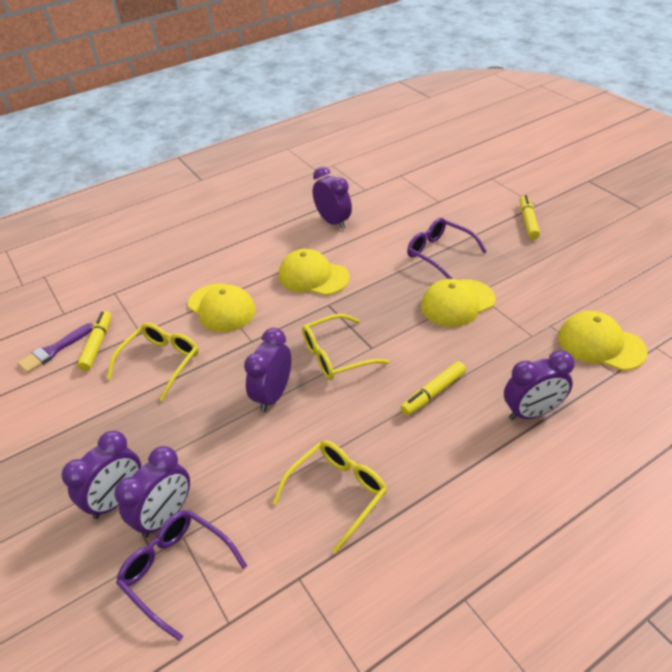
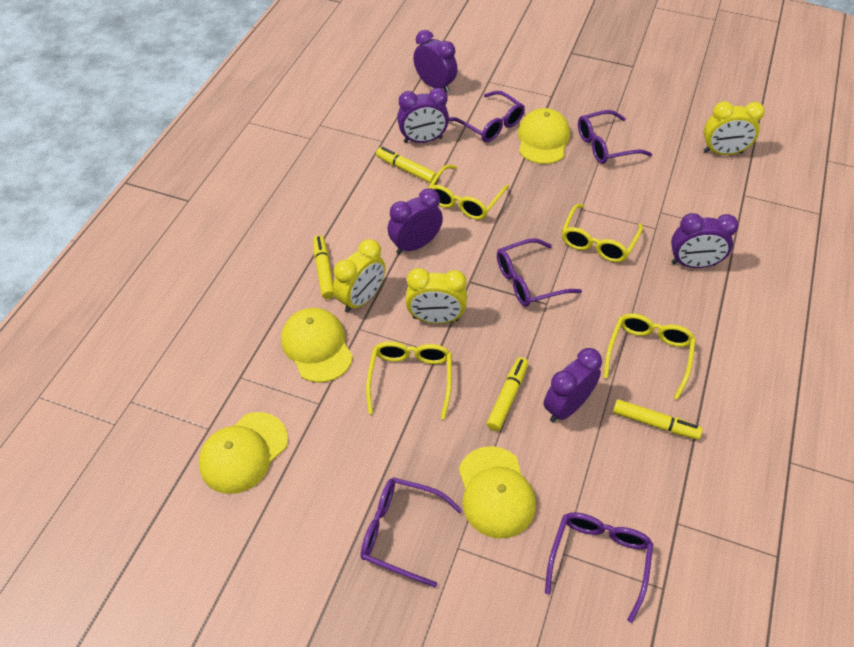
purple brush: 1 -> 0
purple glasses: 2 -> 5
yellow clock: 0 -> 3
yellow glasses: 3 -> 4
yellow marker: 3 -> 4

